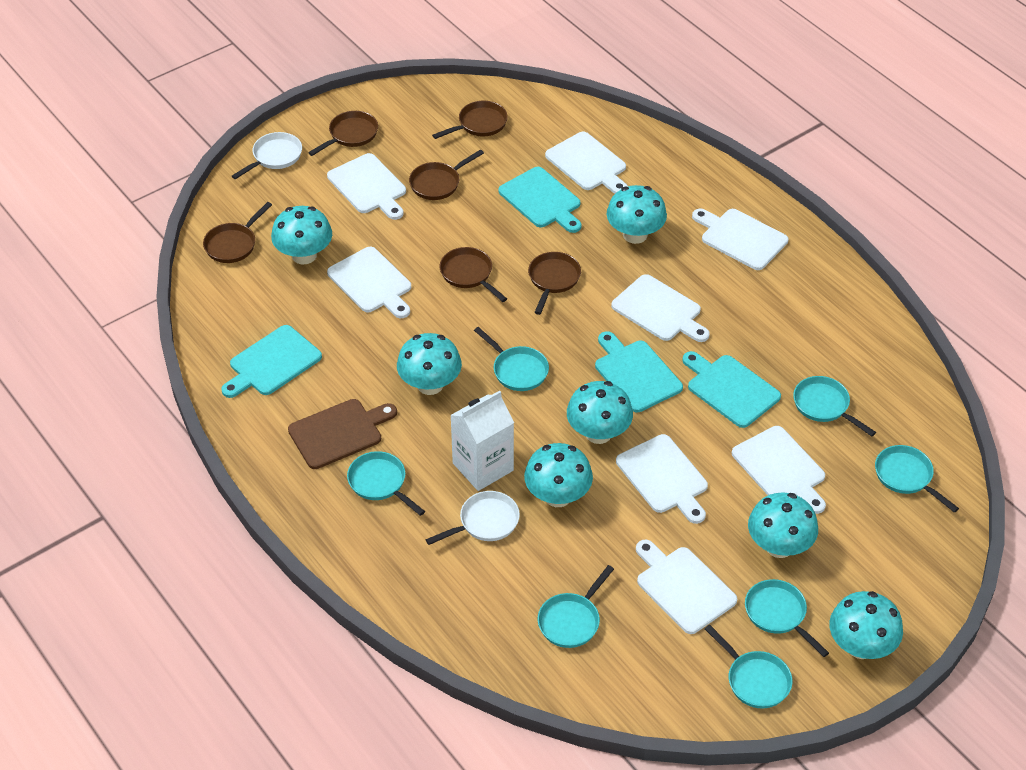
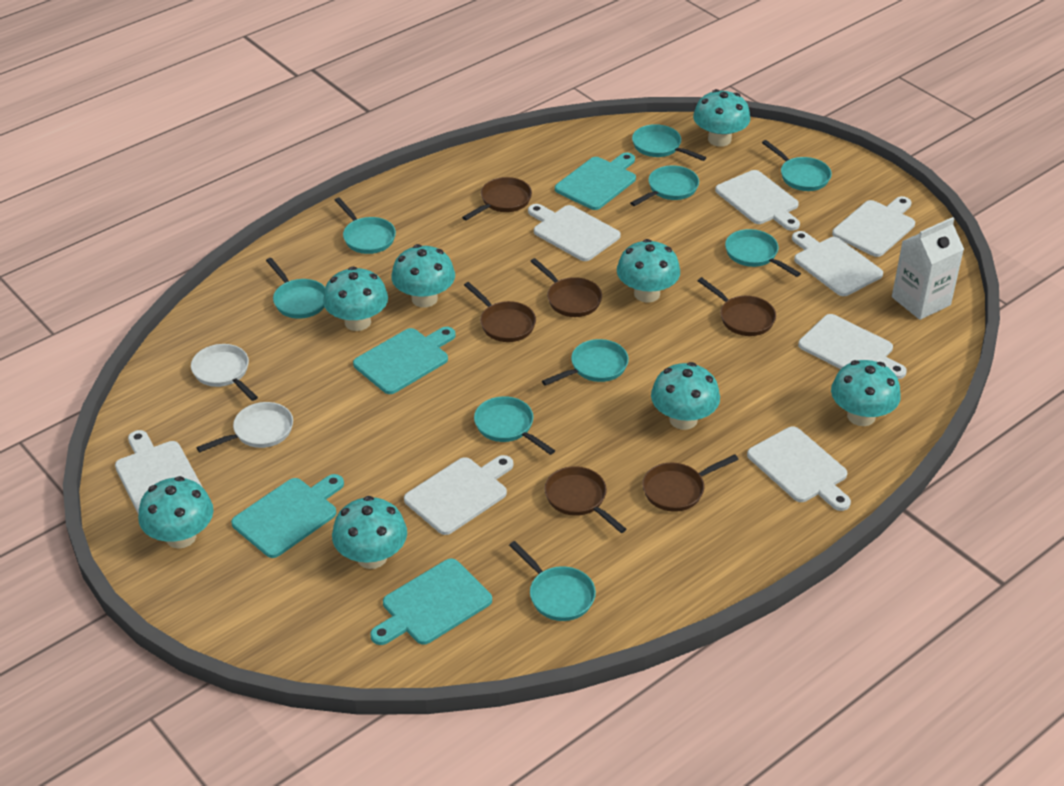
brown cutting board: 1 -> 0
turquoise mushroom: 7 -> 8
turquoise pan: 7 -> 9

